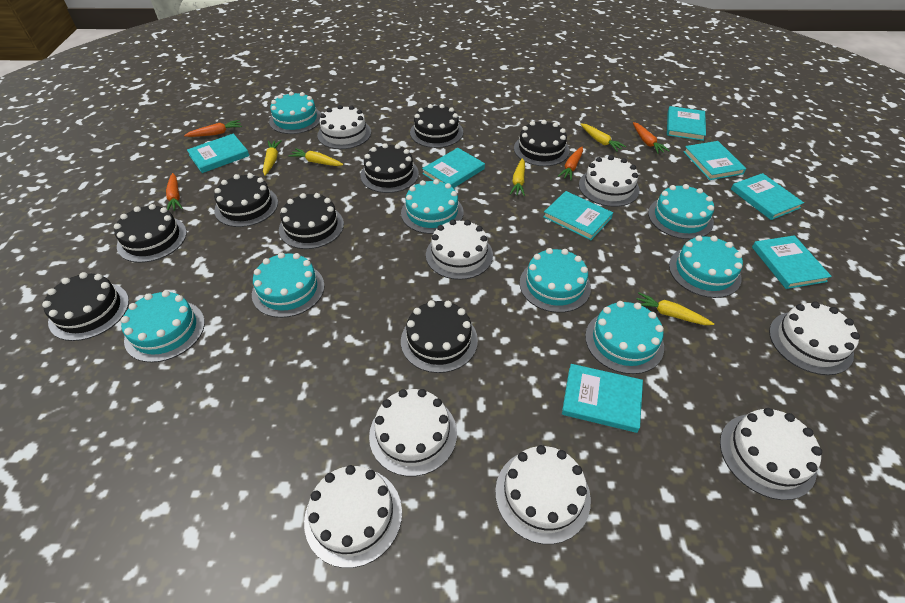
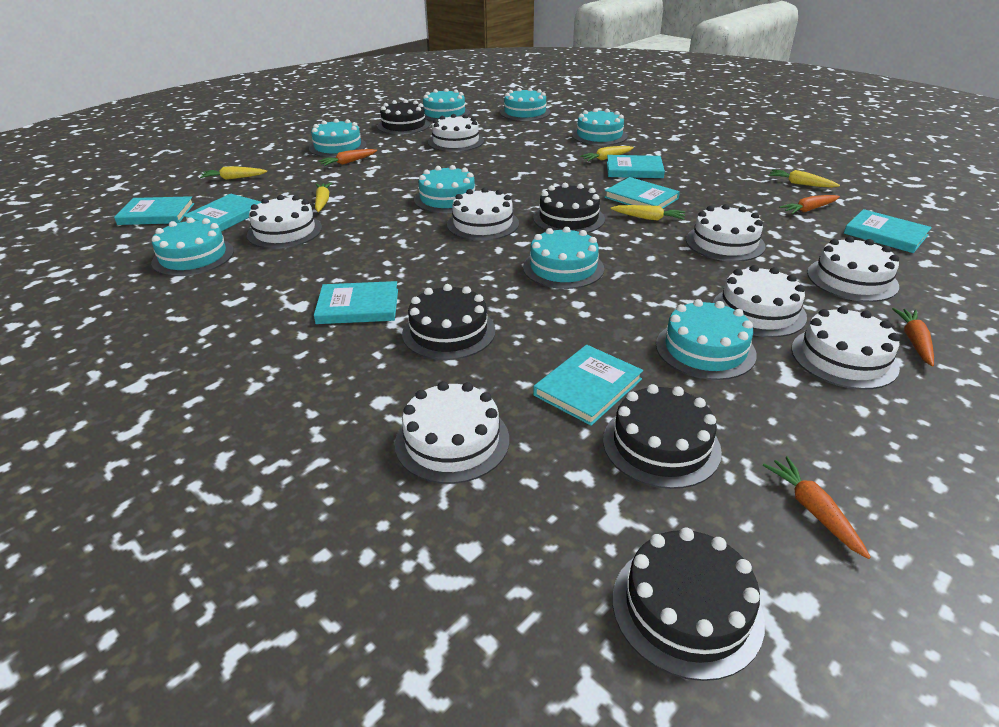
black cake: 8 -> 5
turquoise book: 8 -> 7

